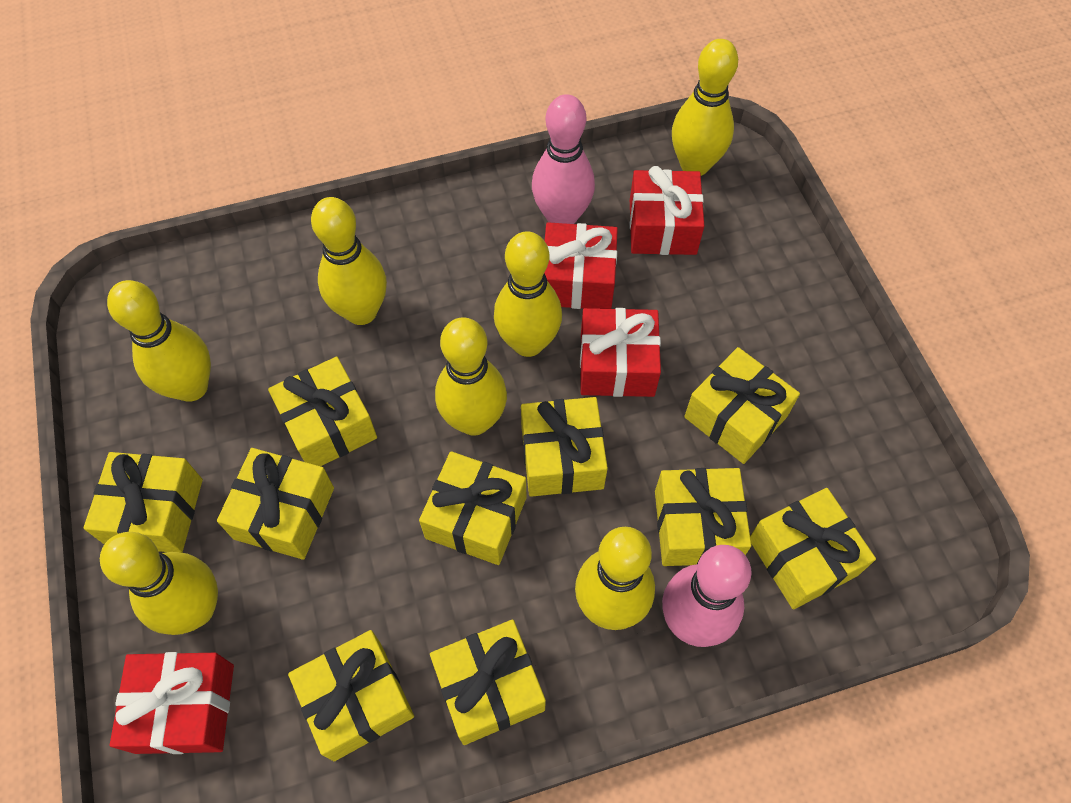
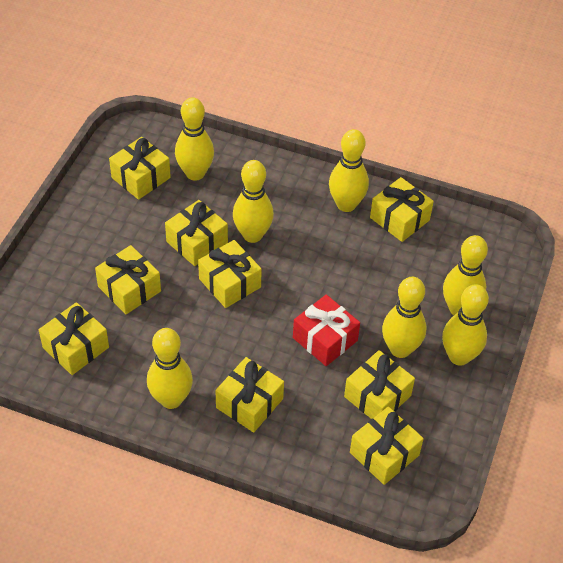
pink bowling pin: 2 -> 0
red gift: 4 -> 1
yellow gift: 10 -> 9

